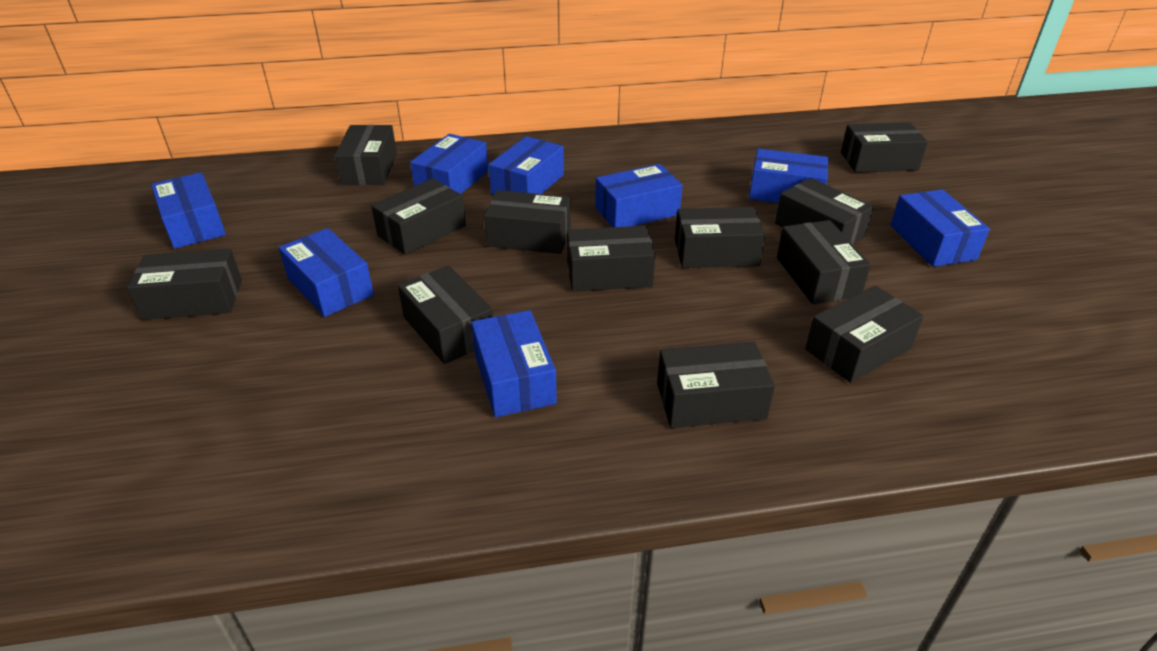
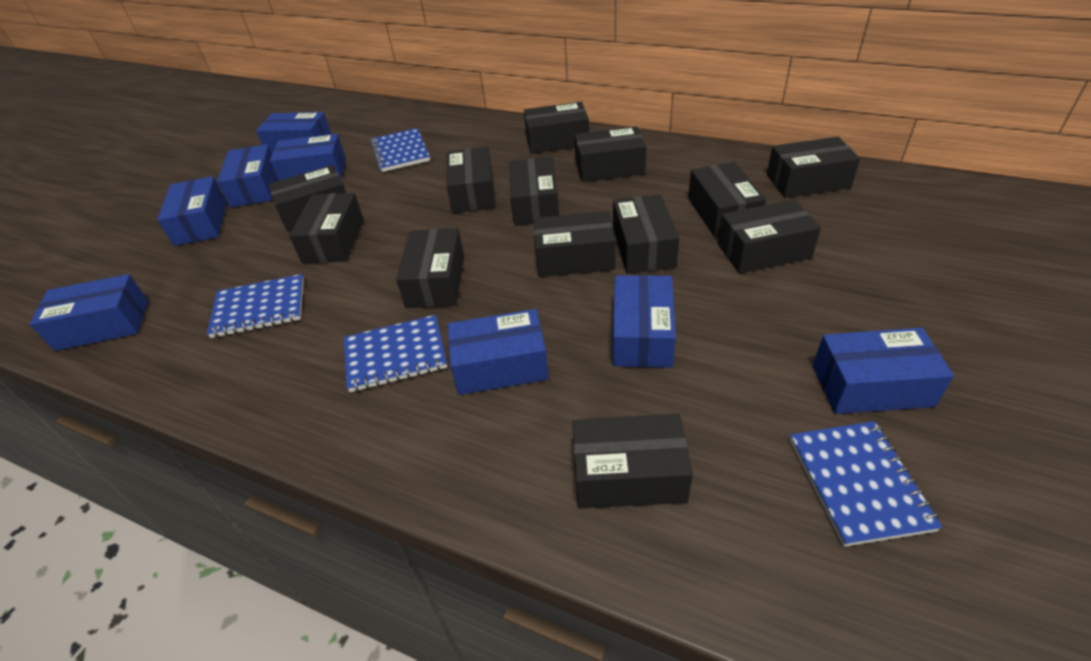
black box: 12 -> 13
blue notebook: 0 -> 4

